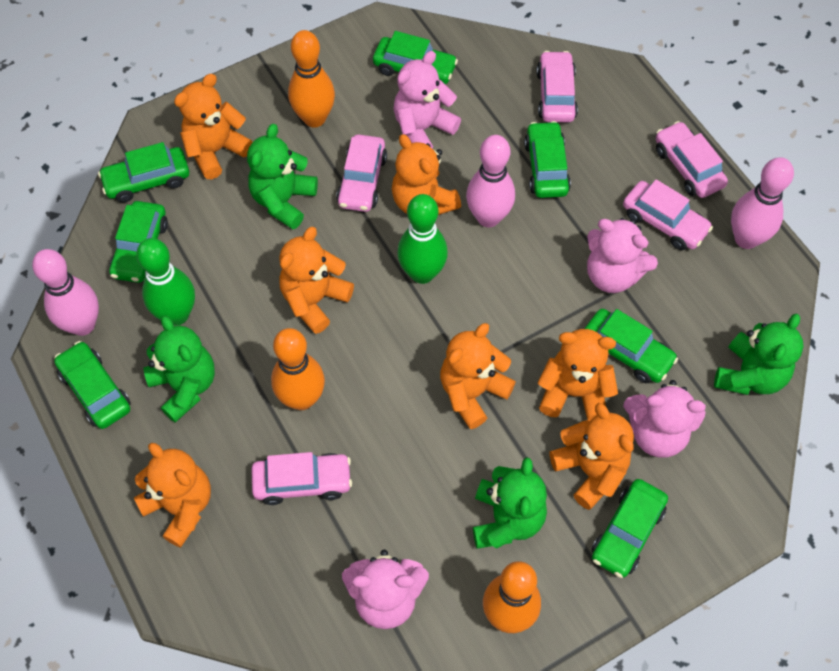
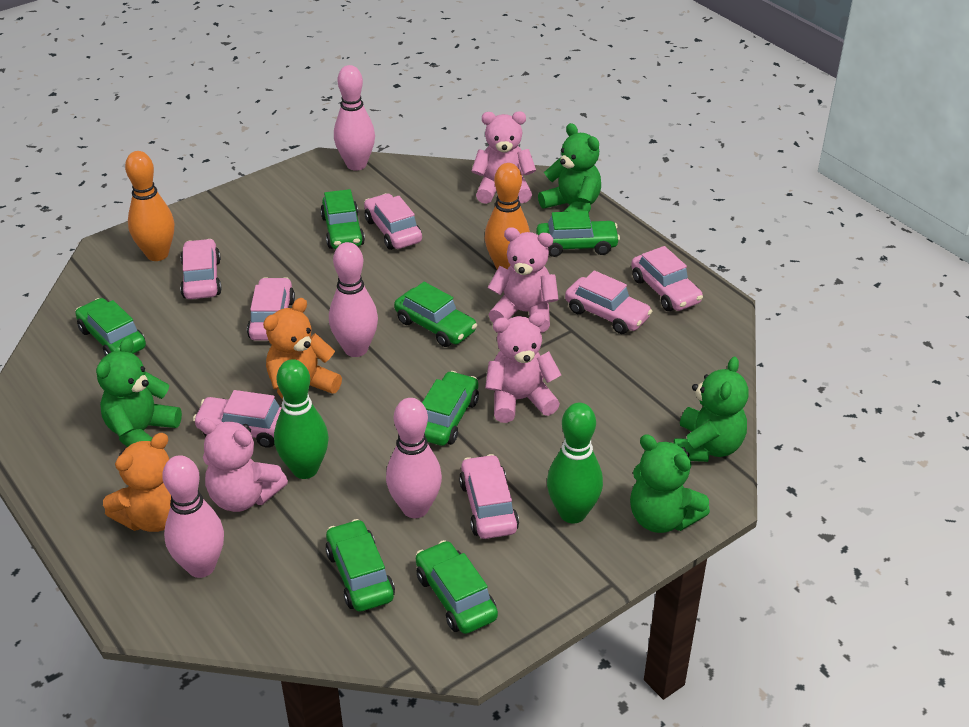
orange bowling pin: 3 -> 2
orange teddy bear: 7 -> 2
pink bowling pin: 3 -> 4
pink car: 5 -> 7

